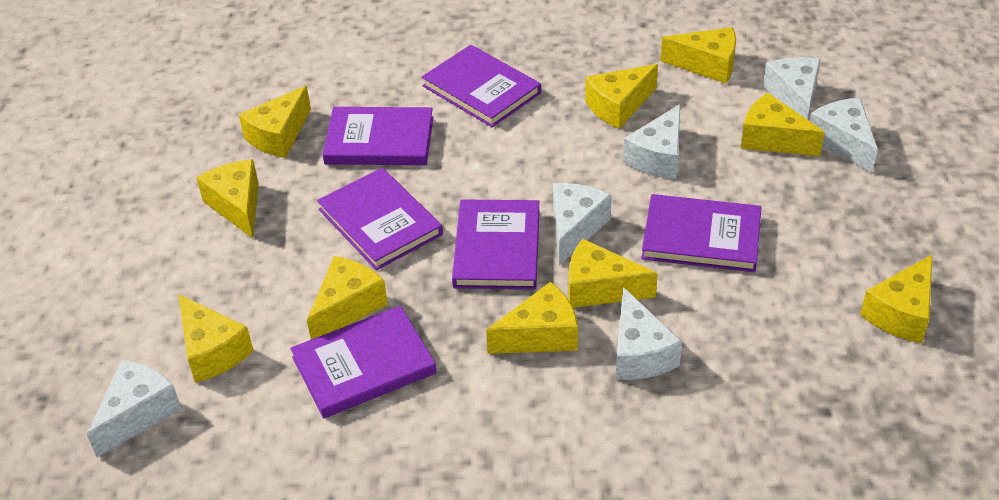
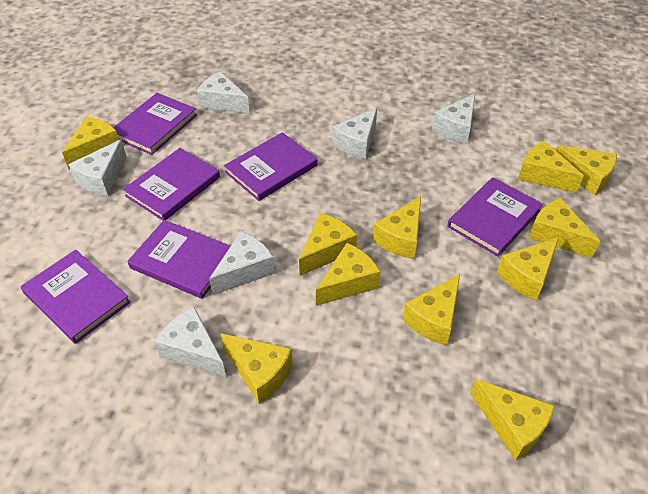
yellow cheese: 10 -> 11

